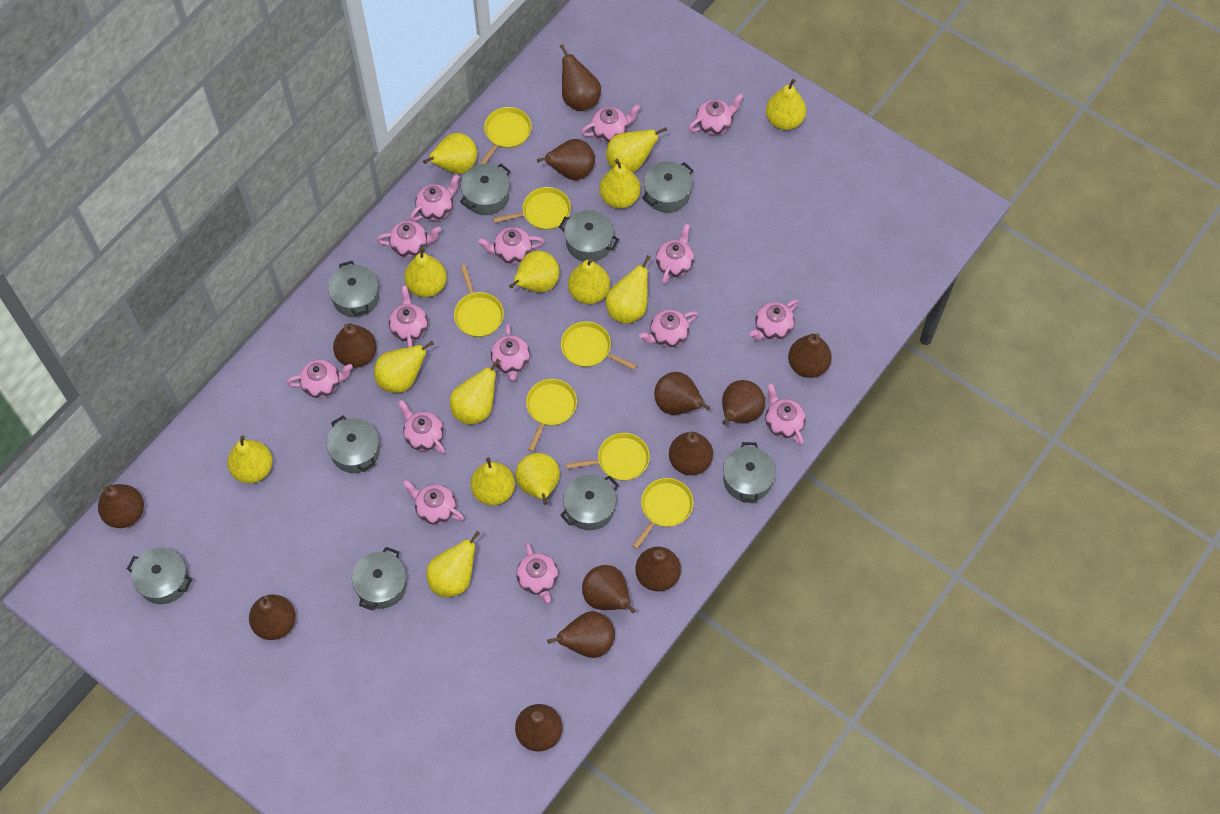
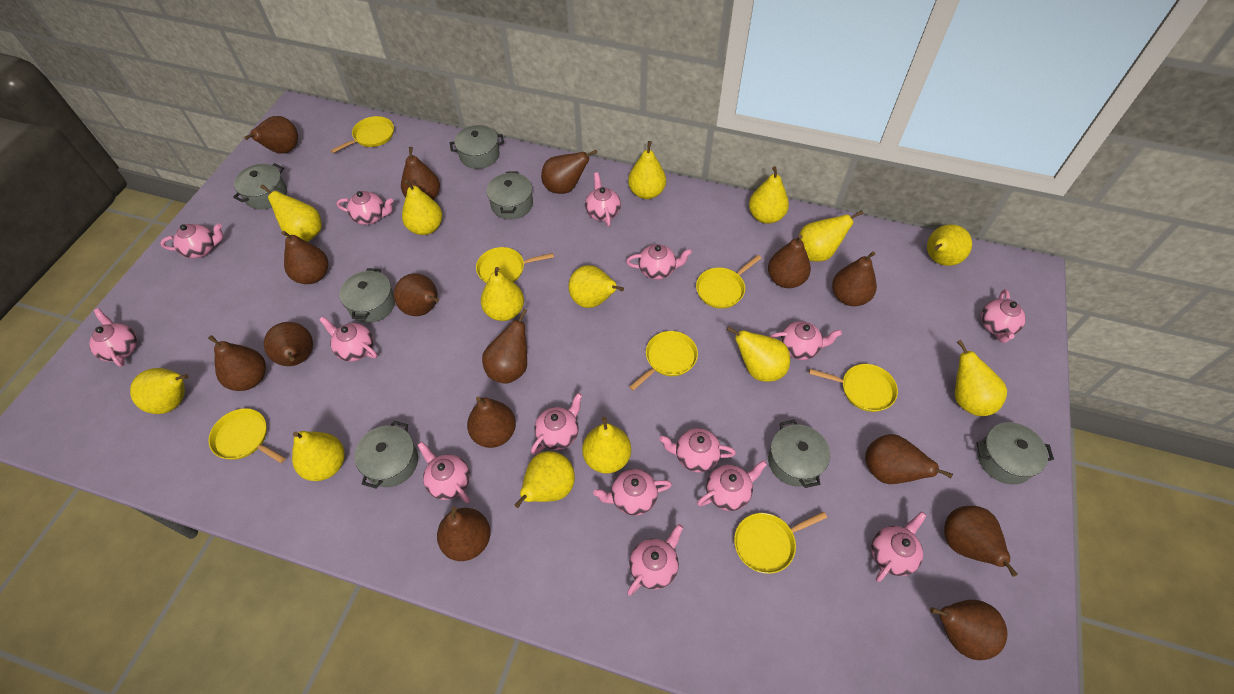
brown pear: 13 -> 15
grey pot: 9 -> 7

